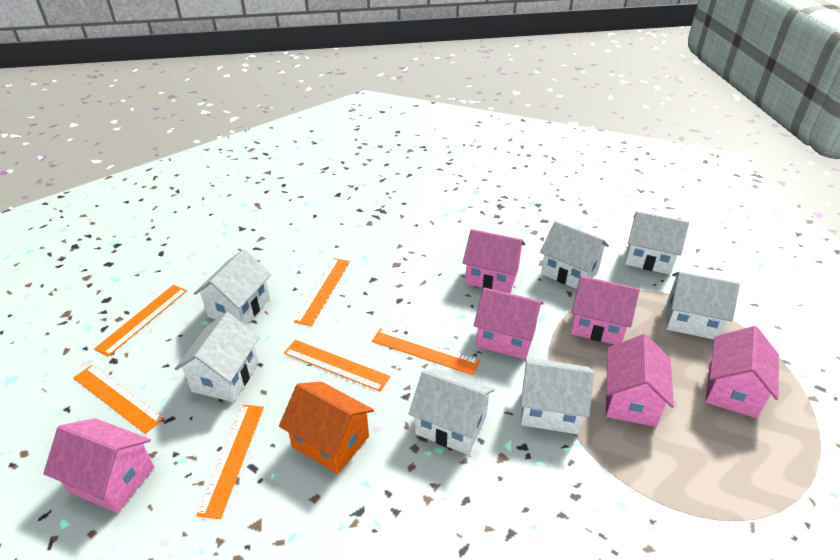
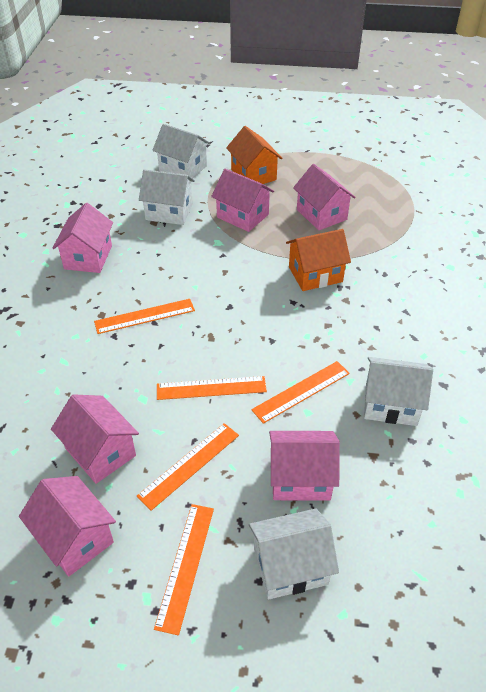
orange house: 1 -> 2
orange ruler: 6 -> 5
white house: 7 -> 4

